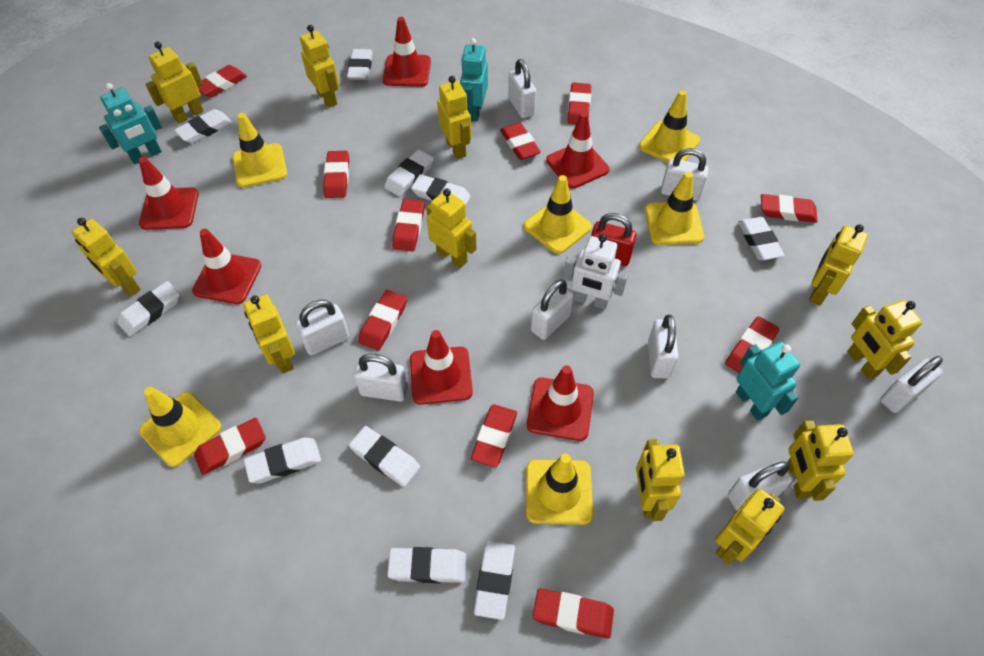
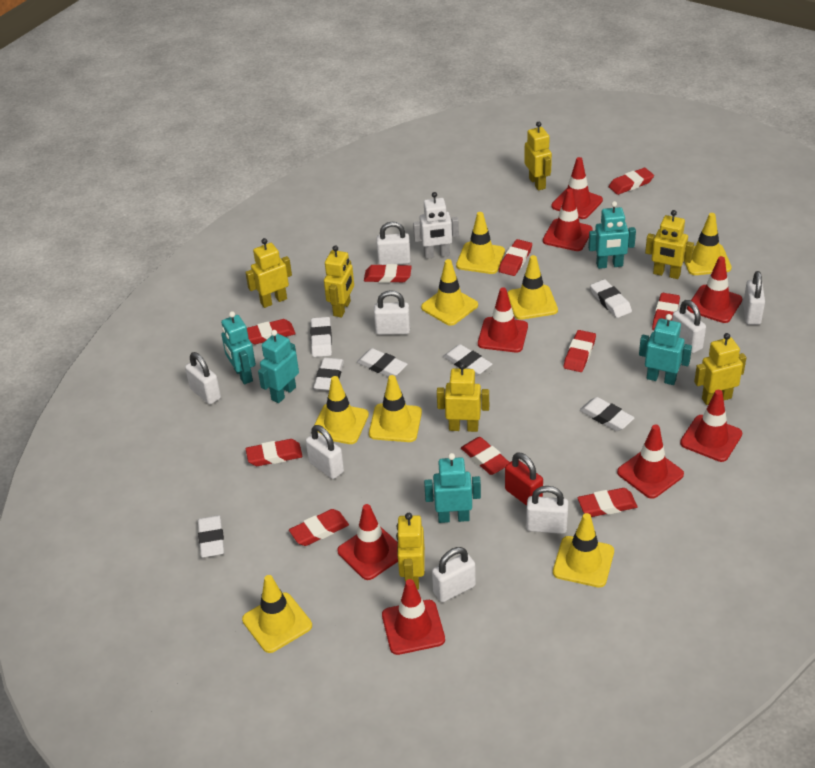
red eraser: 11 -> 10
red traffic cone: 6 -> 8
turquoise robot: 3 -> 5
white eraser: 10 -> 7
yellow robot: 11 -> 7
yellow traffic cone: 6 -> 8

